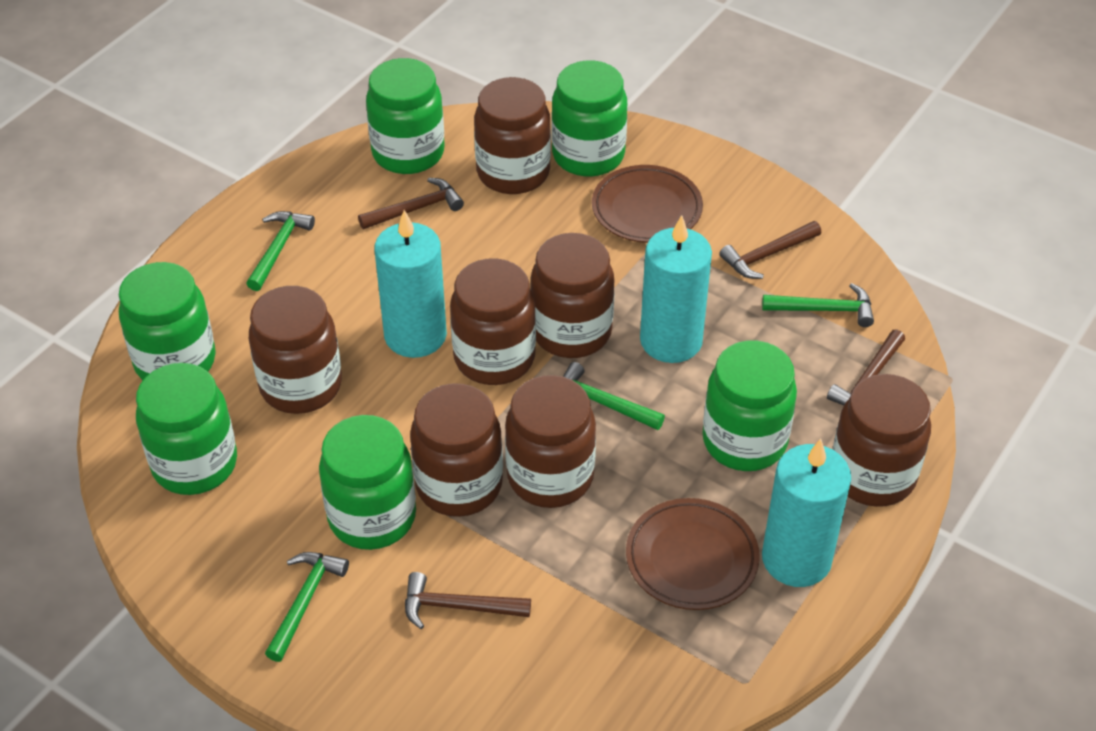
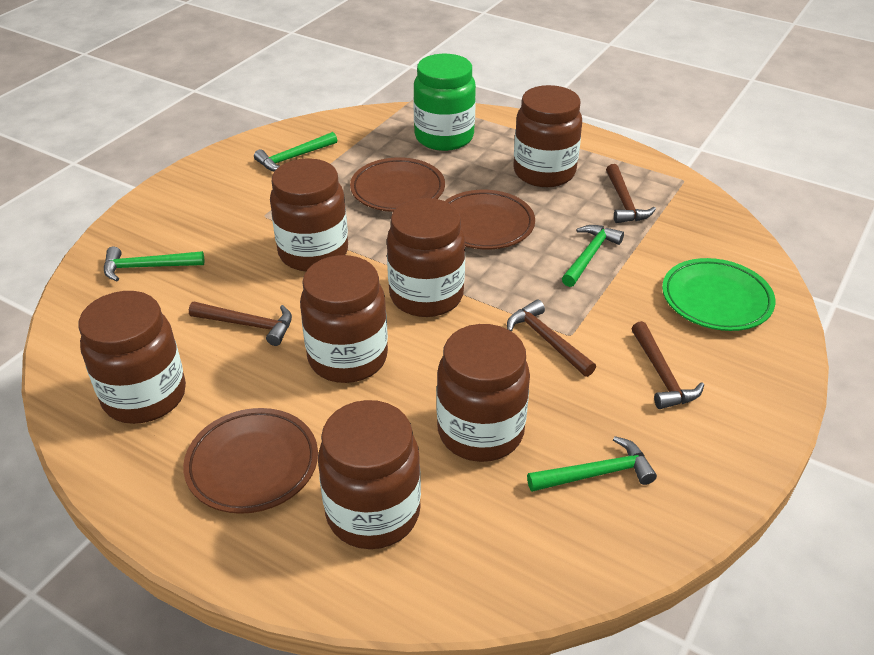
brown plate: 2 -> 3
green jar: 6 -> 1
green plate: 0 -> 1
turquoise candle: 3 -> 0

